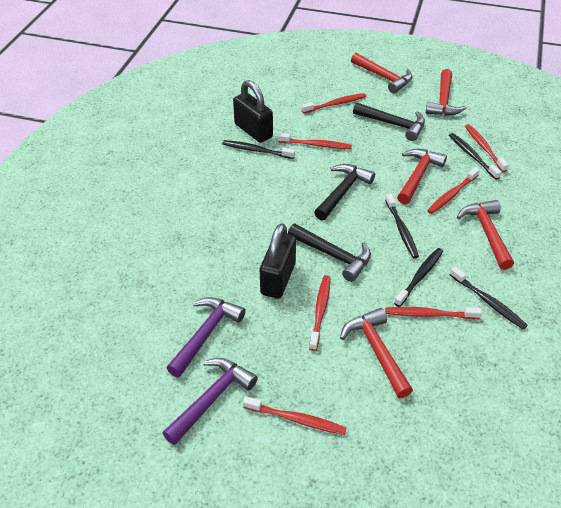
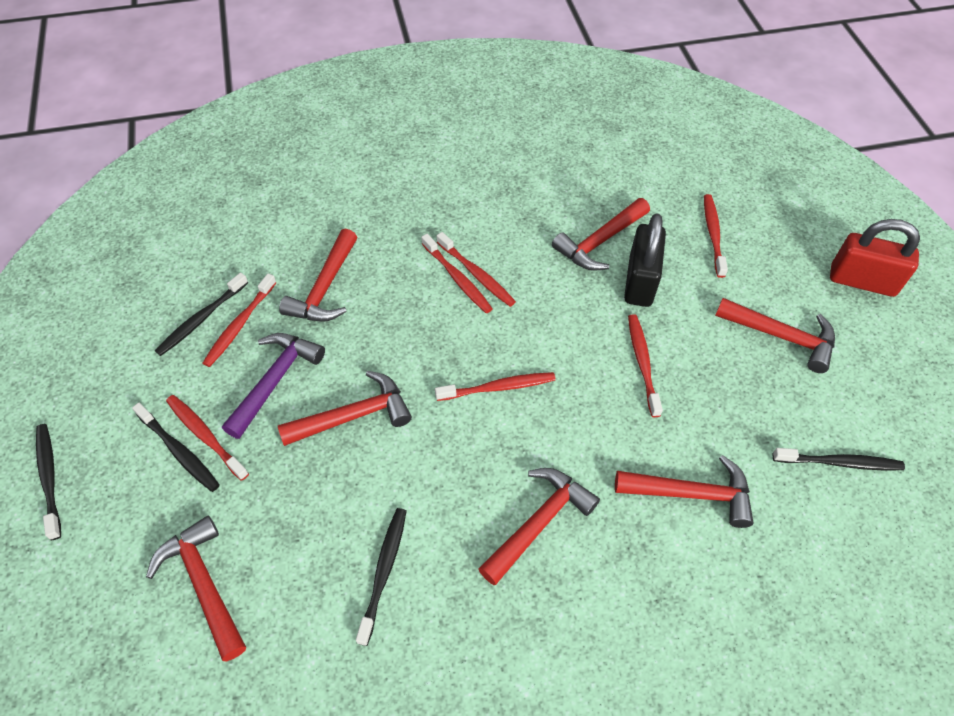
black hammer: 3 -> 0
black padlock: 2 -> 1
purple hammer: 2 -> 1
red hammer: 5 -> 7
red padlock: 0 -> 1

